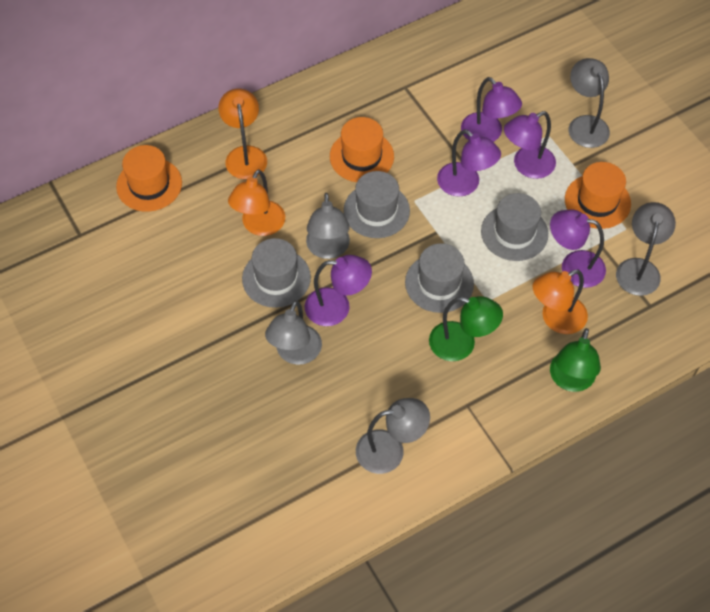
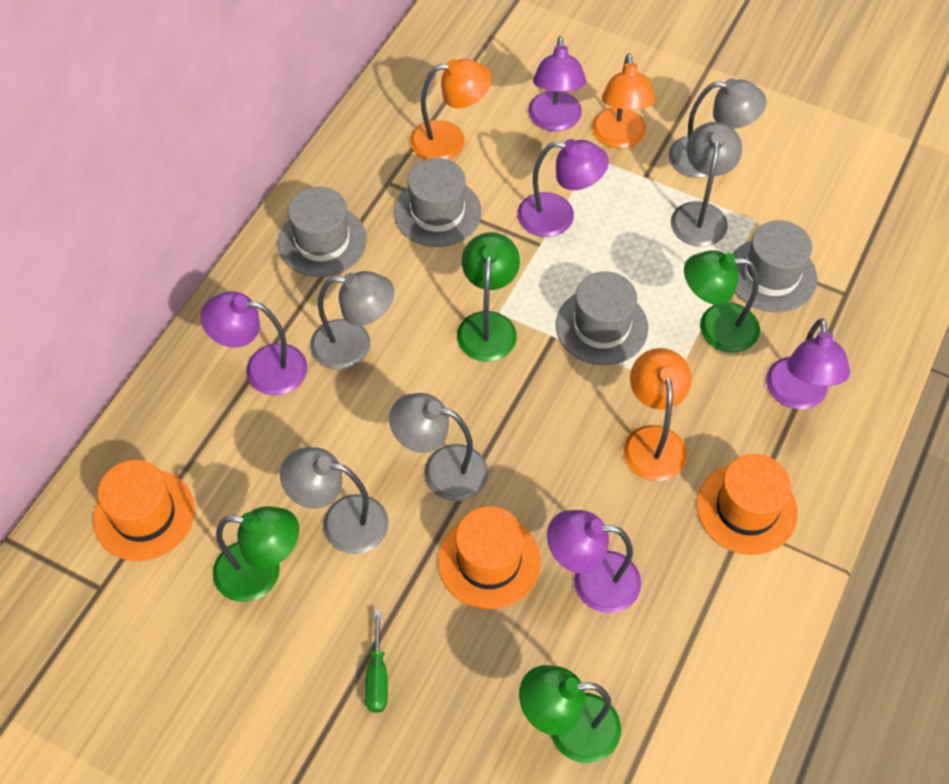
green lamp: 2 -> 4
green screwdriver: 0 -> 1

